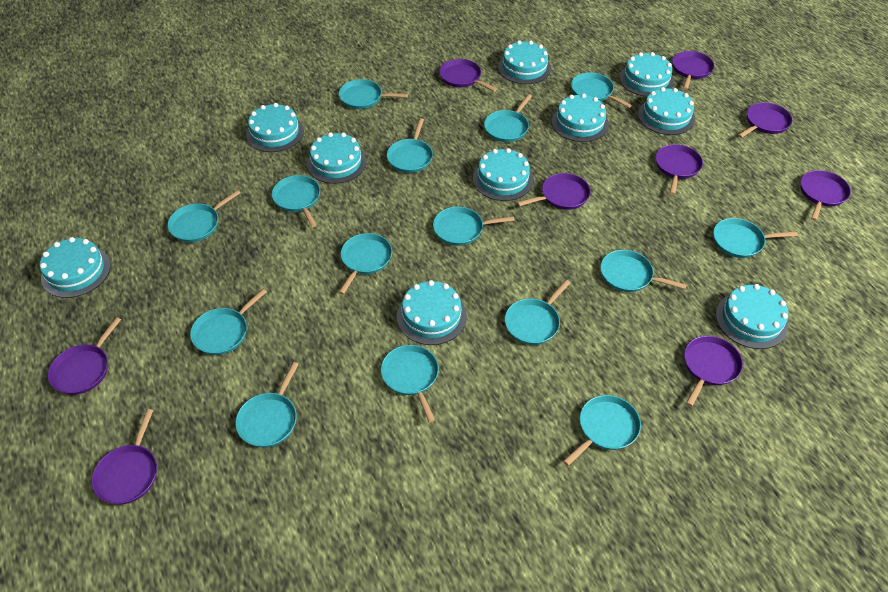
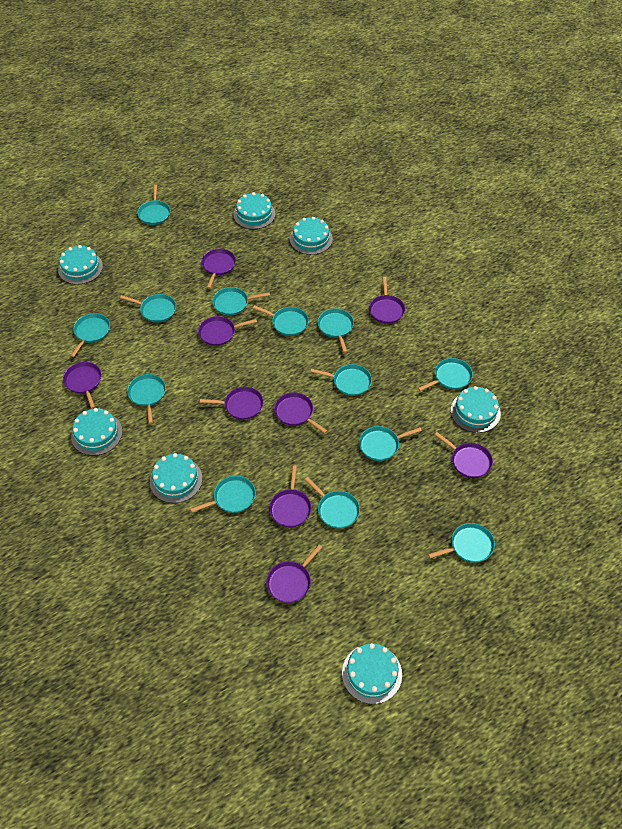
turquoise cake: 10 -> 7
turquoise pan: 15 -> 13

